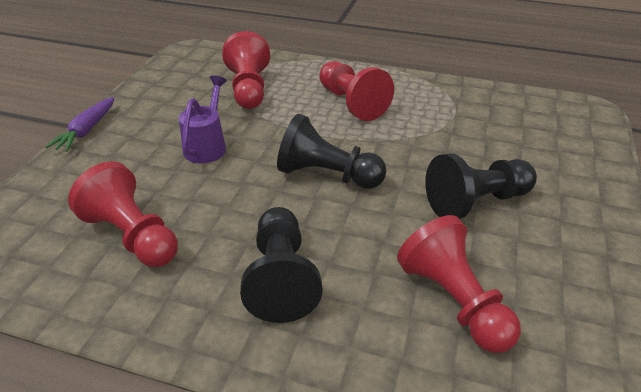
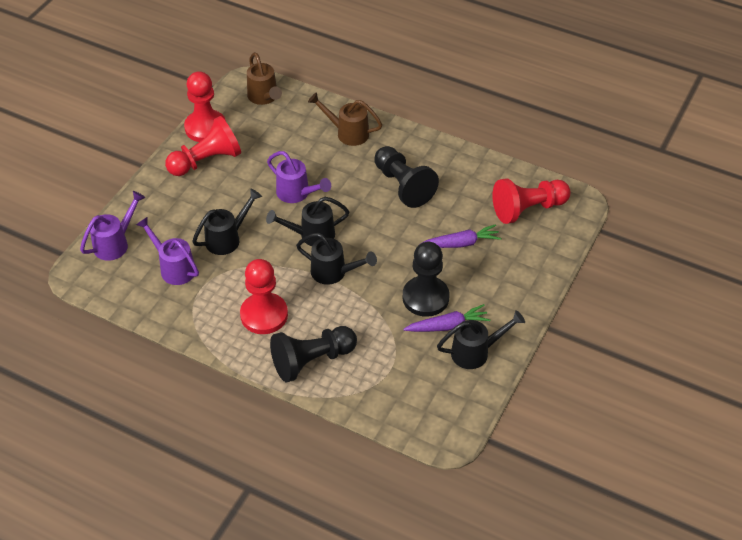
black watering can: 0 -> 4
brown watering can: 0 -> 2
purple carrot: 1 -> 2
purple watering can: 1 -> 3

